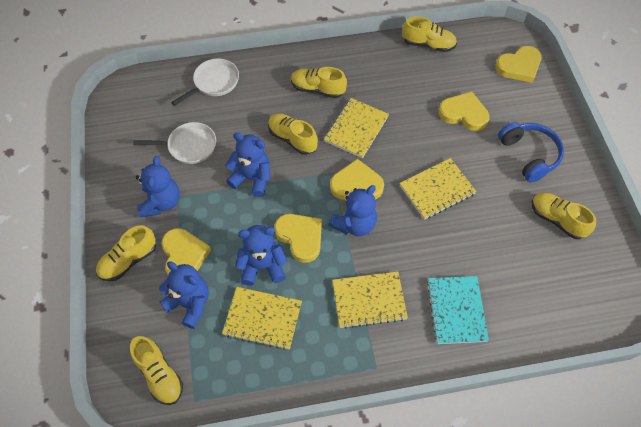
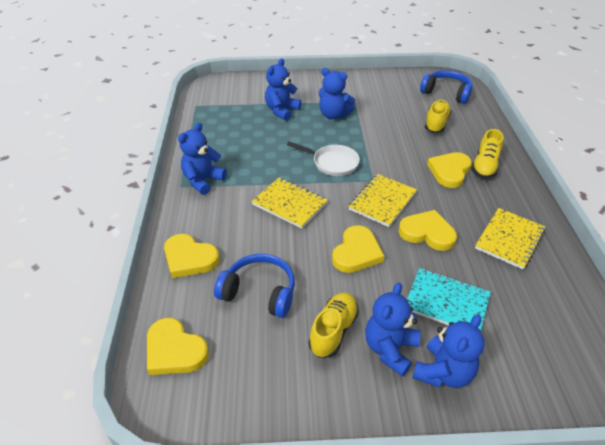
blue headphones: 1 -> 2
white pan: 2 -> 1
yellow notebook: 4 -> 3
yellow shoe: 6 -> 3

